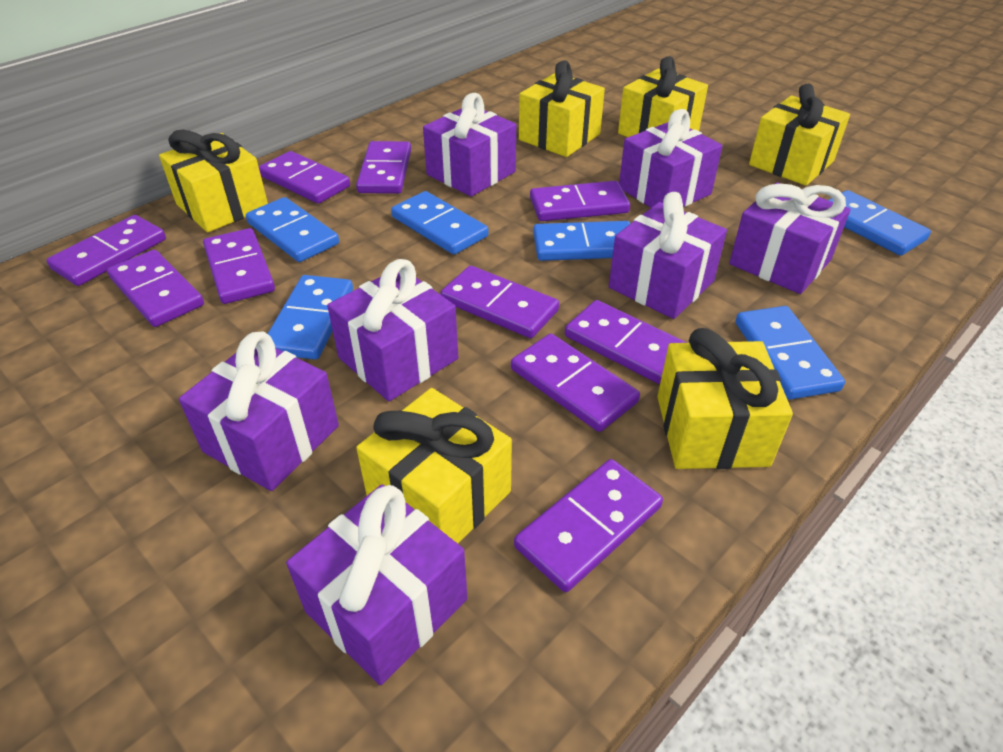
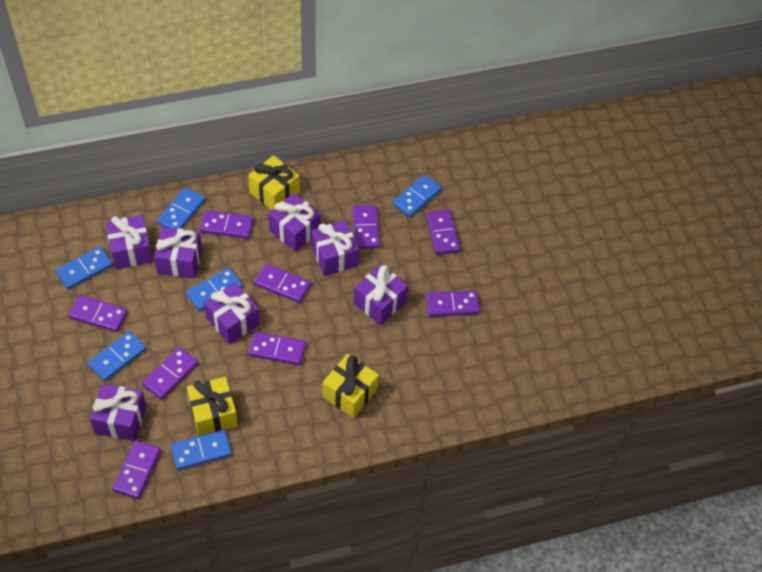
purple domino: 10 -> 9
yellow gift: 6 -> 3

